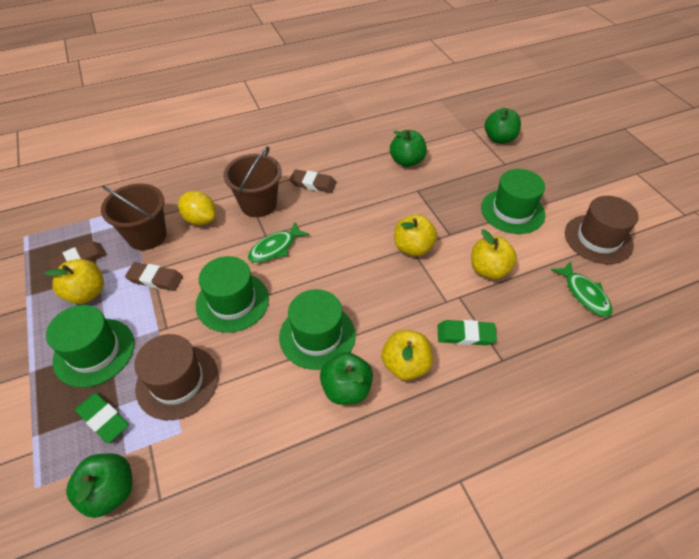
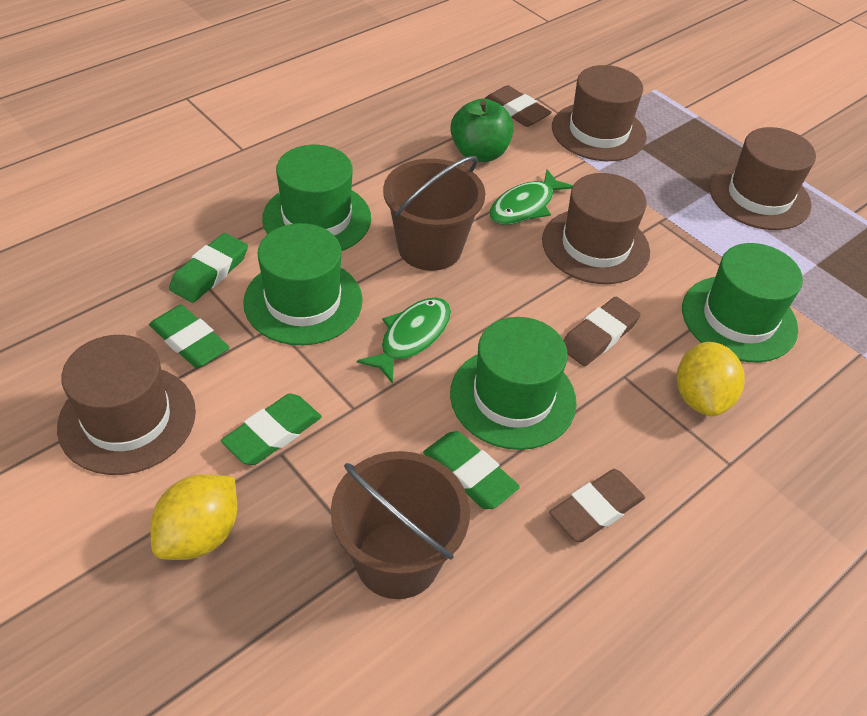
brown hat: 2 -> 4
green apple: 4 -> 1
green eraser: 2 -> 4
yellow apple: 4 -> 0
yellow lemon: 1 -> 2

